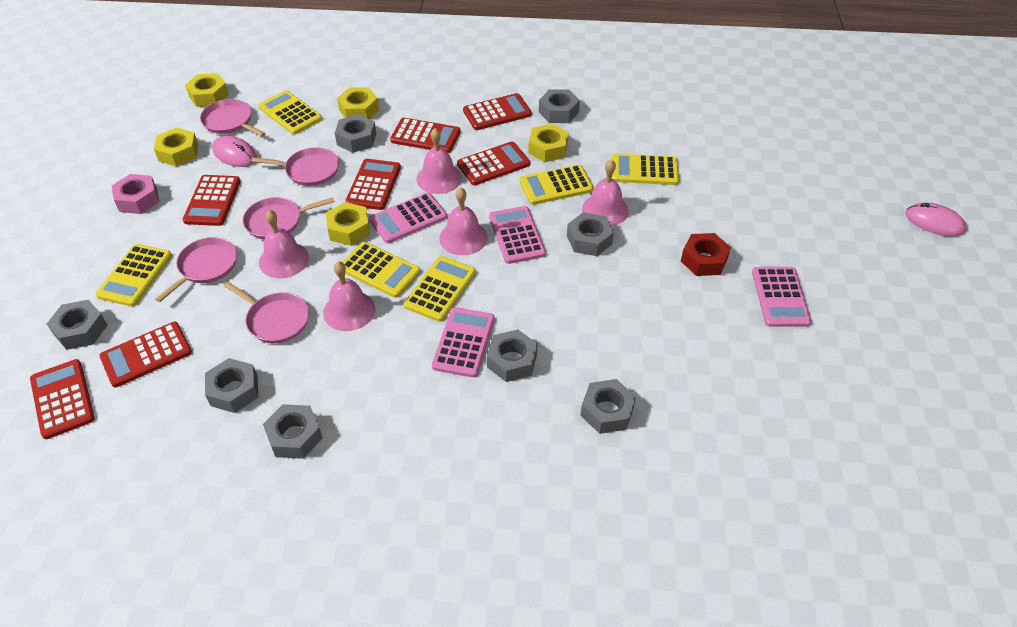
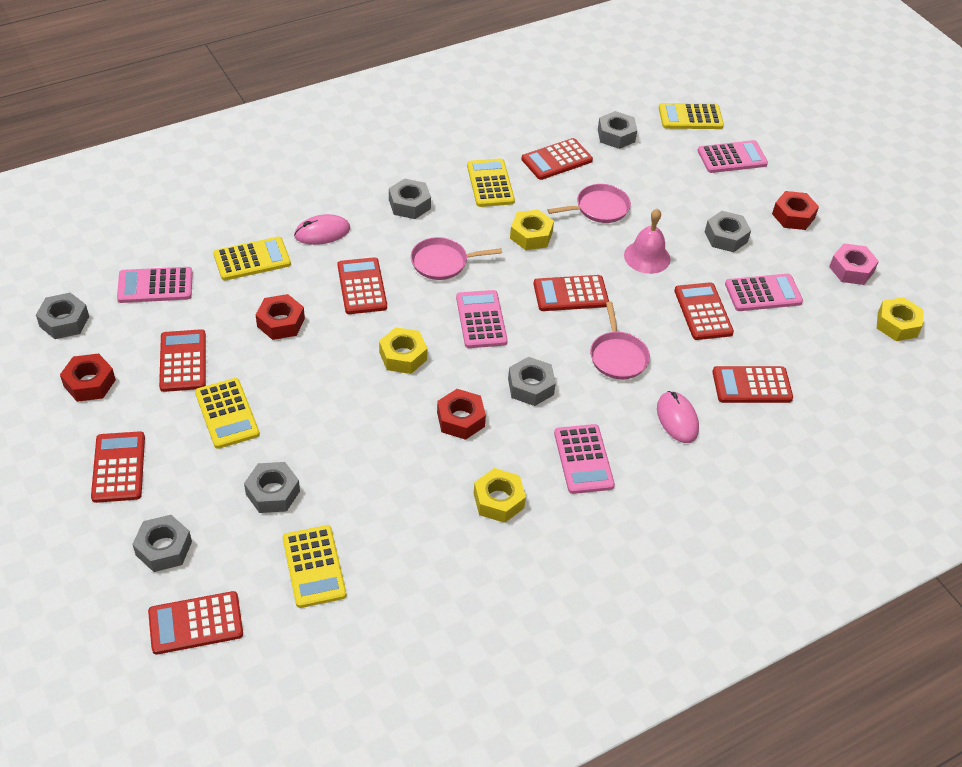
grey nut: 8 -> 7
pink bell: 5 -> 1
pink calculator: 4 -> 5
pink pan: 5 -> 3
red calculator: 7 -> 8
red nut: 1 -> 4
yellow calculator: 6 -> 5
yellow nut: 5 -> 4

